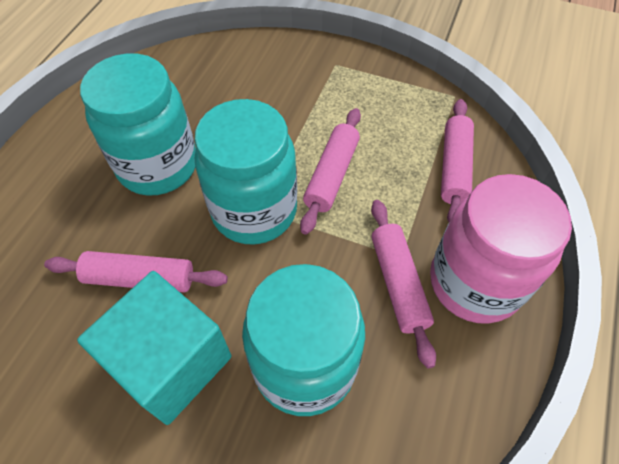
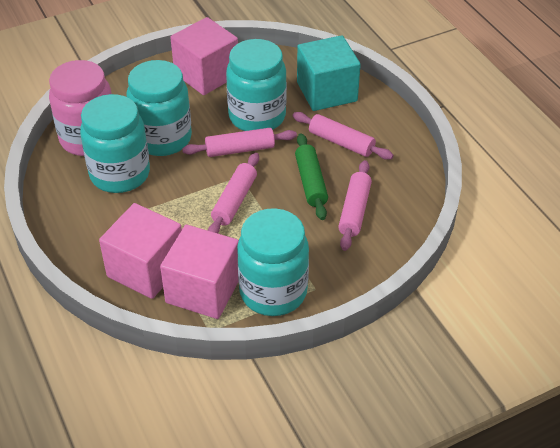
green rolling pin: 0 -> 1
pink cube: 0 -> 3
turquoise jar: 3 -> 4

